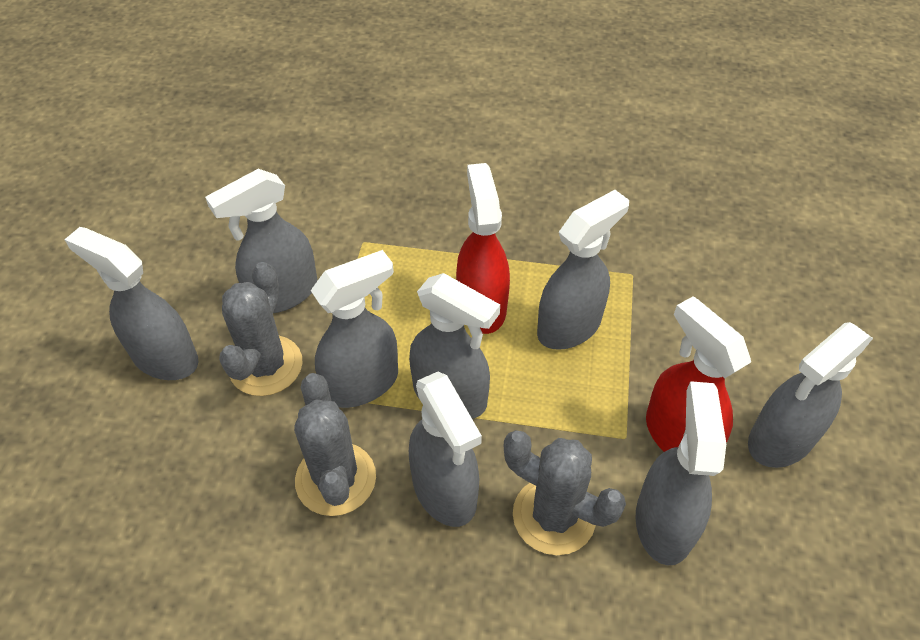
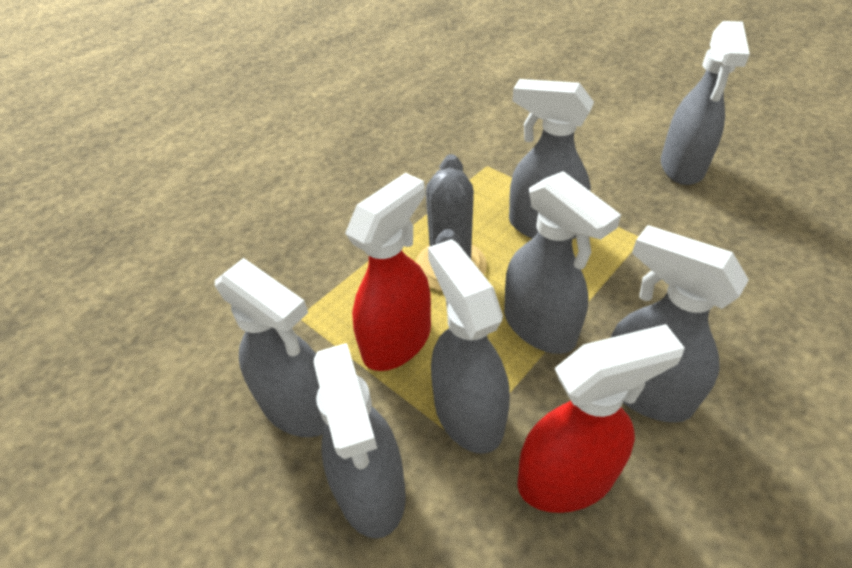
grey cactus: 3 -> 1
grey spray bottle: 8 -> 7

